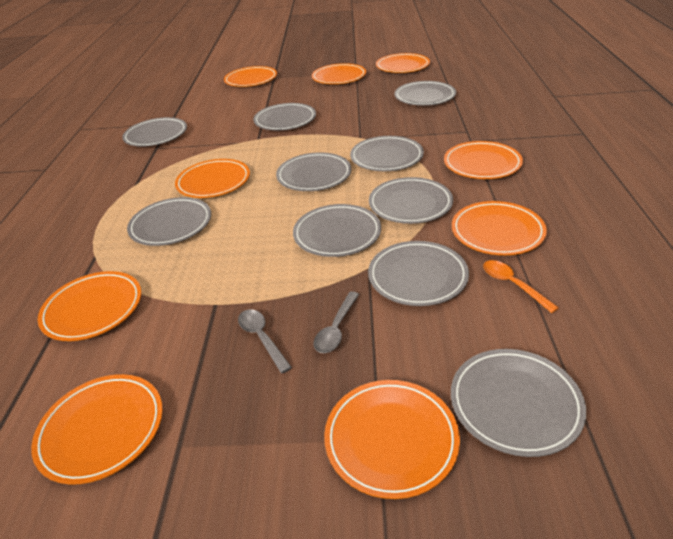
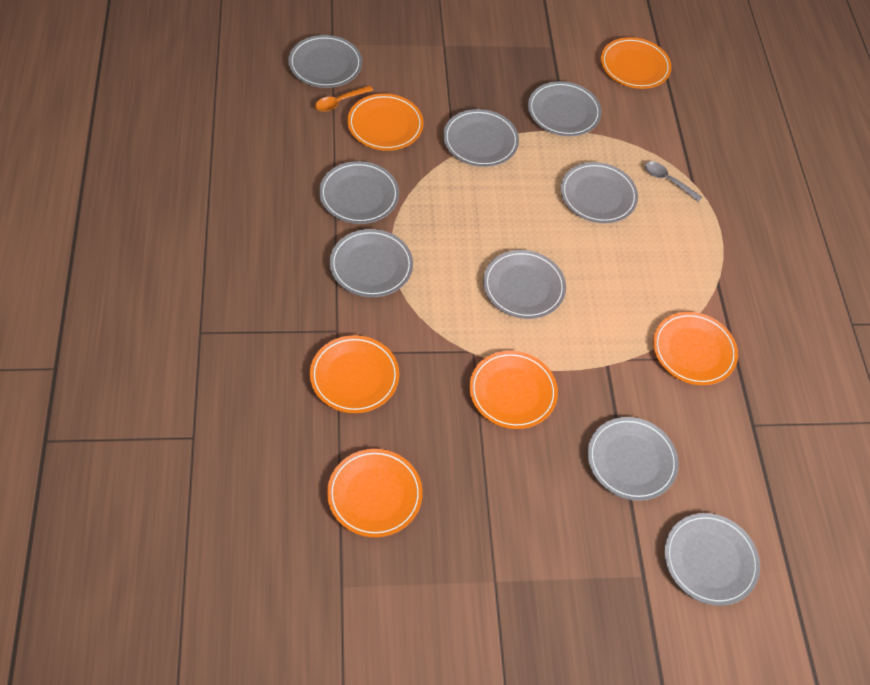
grey plate: 10 -> 9
grey spoon: 2 -> 1
orange plate: 9 -> 6

